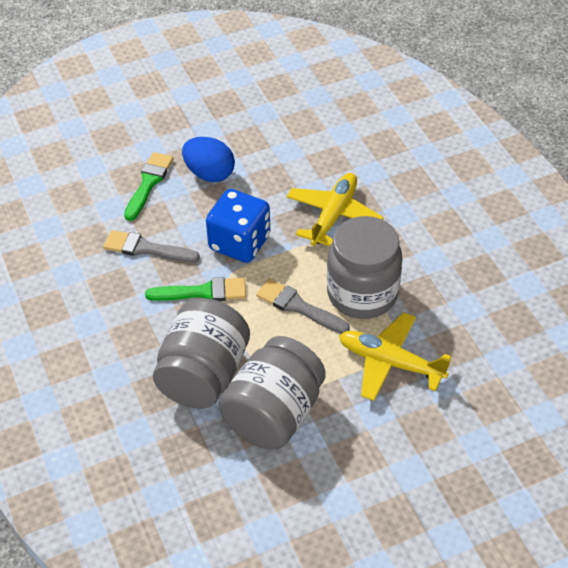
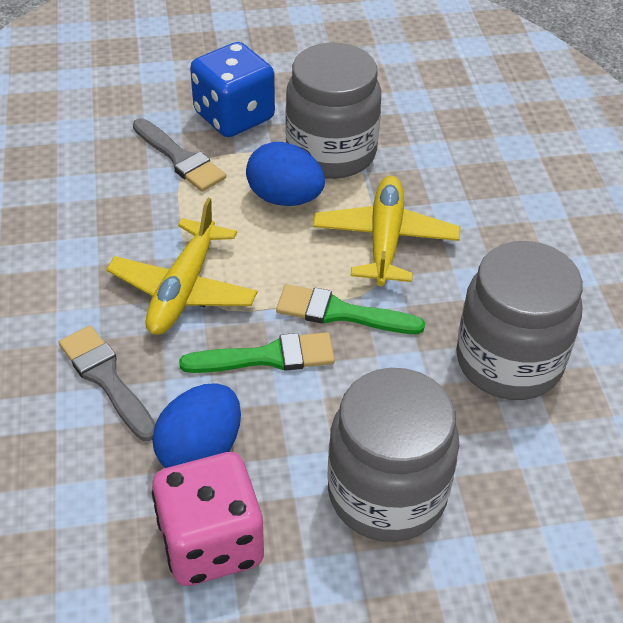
blue egg: 1 -> 2
pink dice: 0 -> 1

